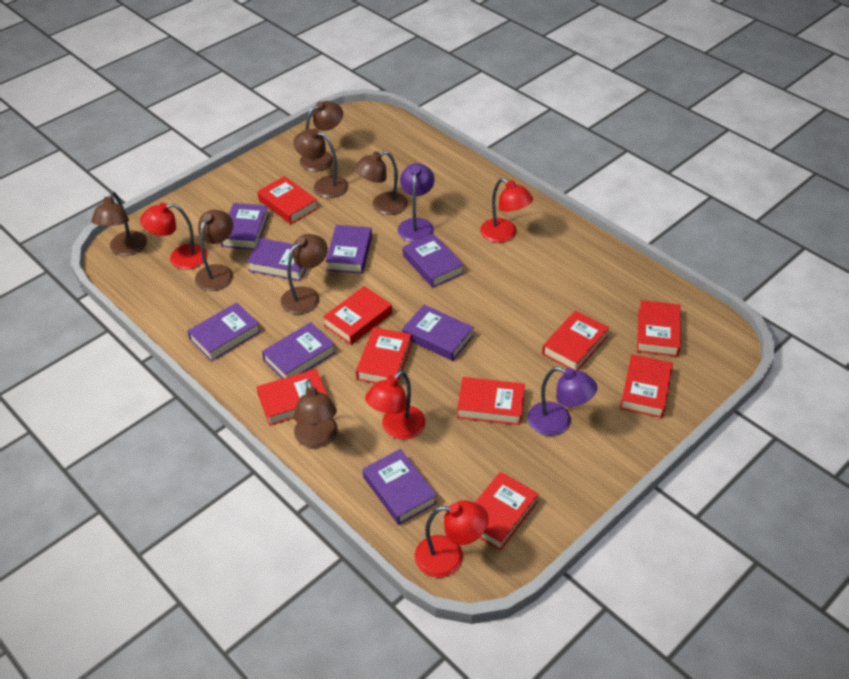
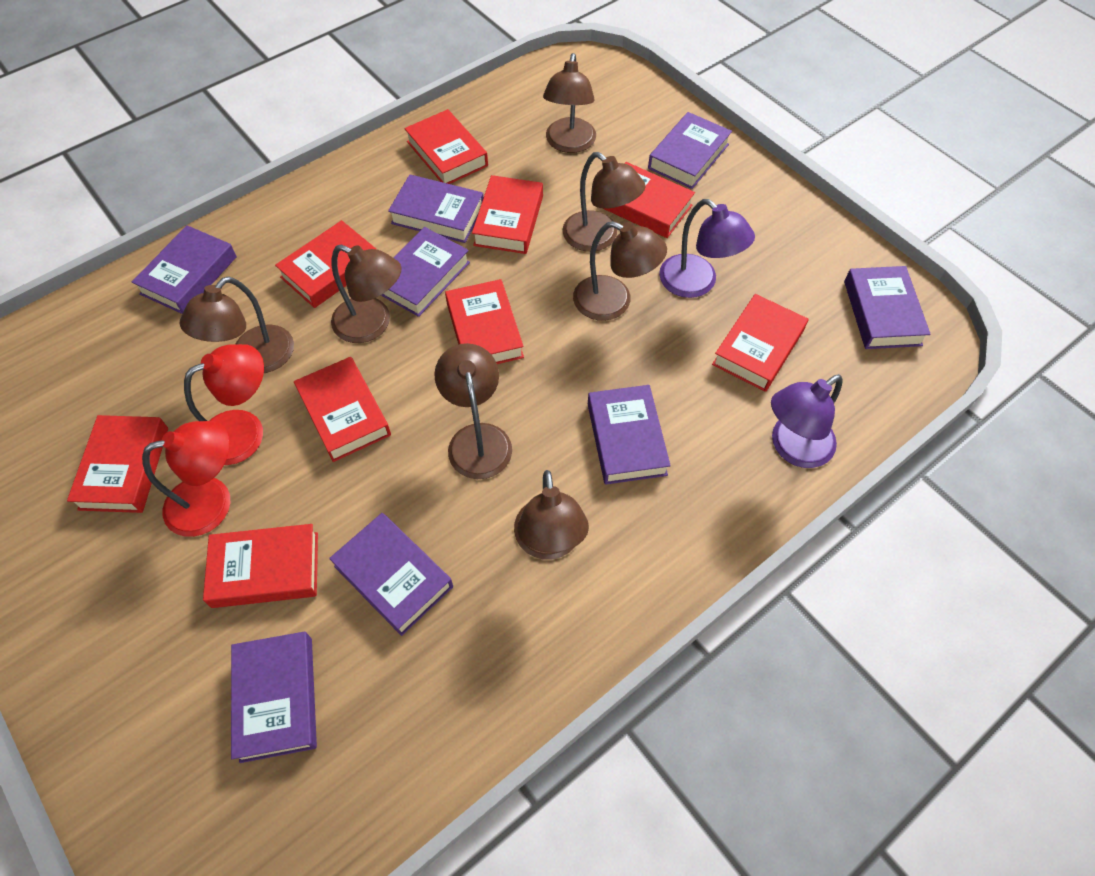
red lamp: 4 -> 2

